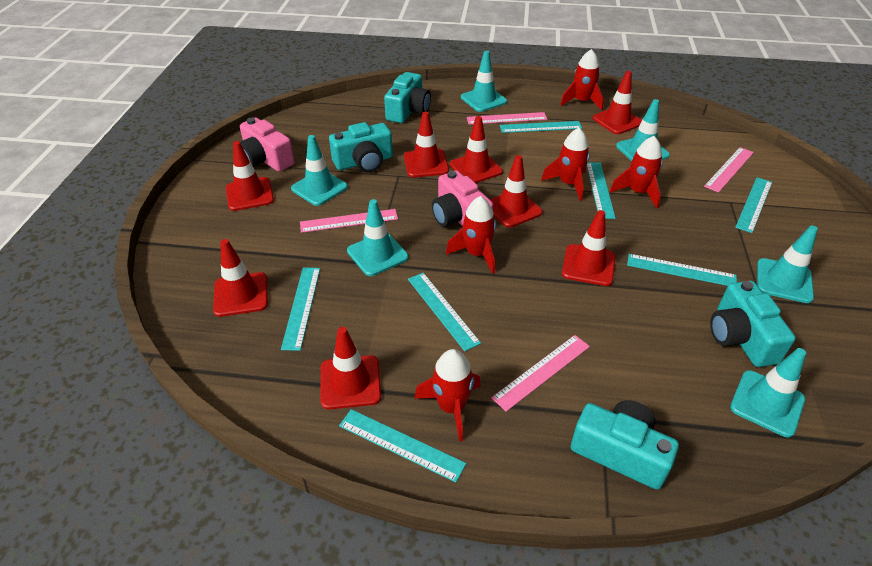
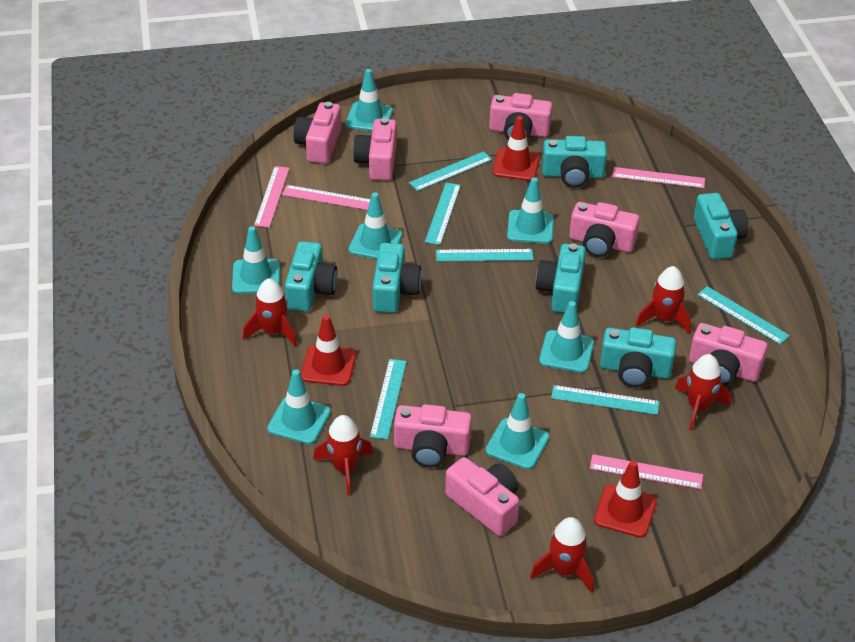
pink camera: 2 -> 7
red traffic cone: 8 -> 3
turquoise camera: 4 -> 6
turquoise ruler: 7 -> 6
turquoise traffic cone: 6 -> 7

